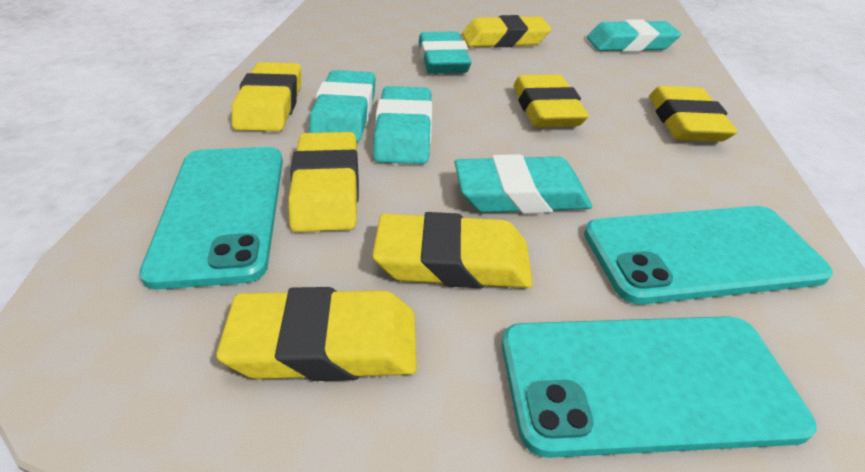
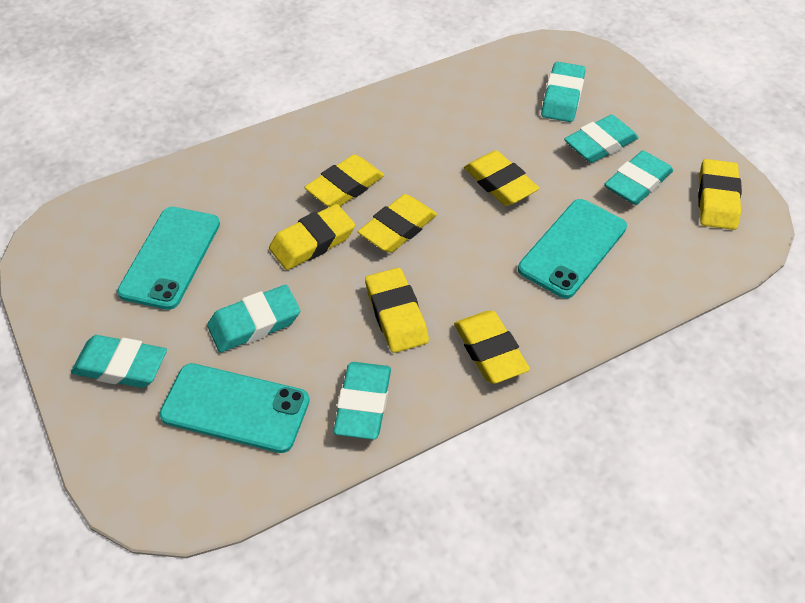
turquoise eraser: 5 -> 6

